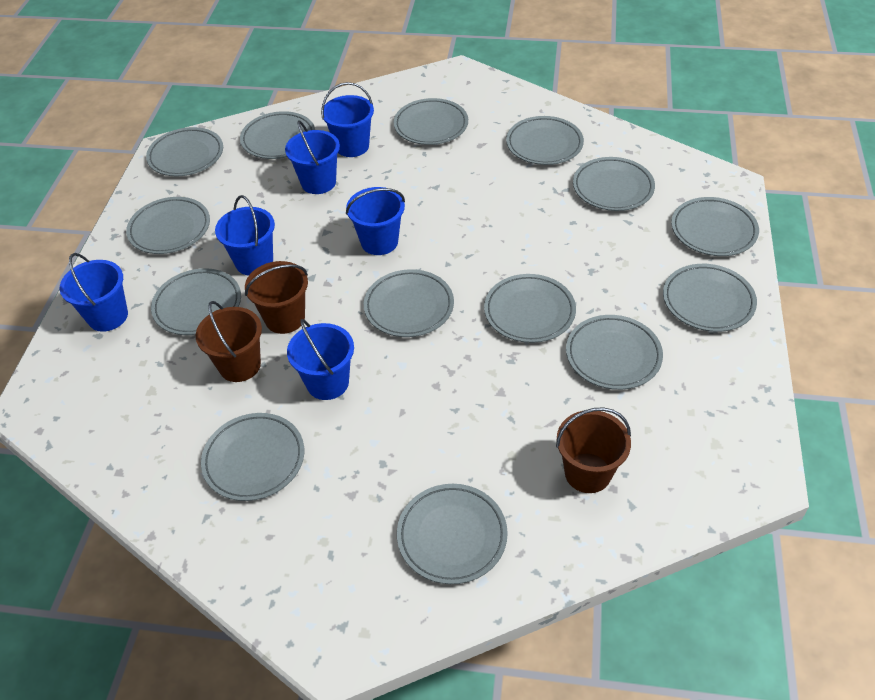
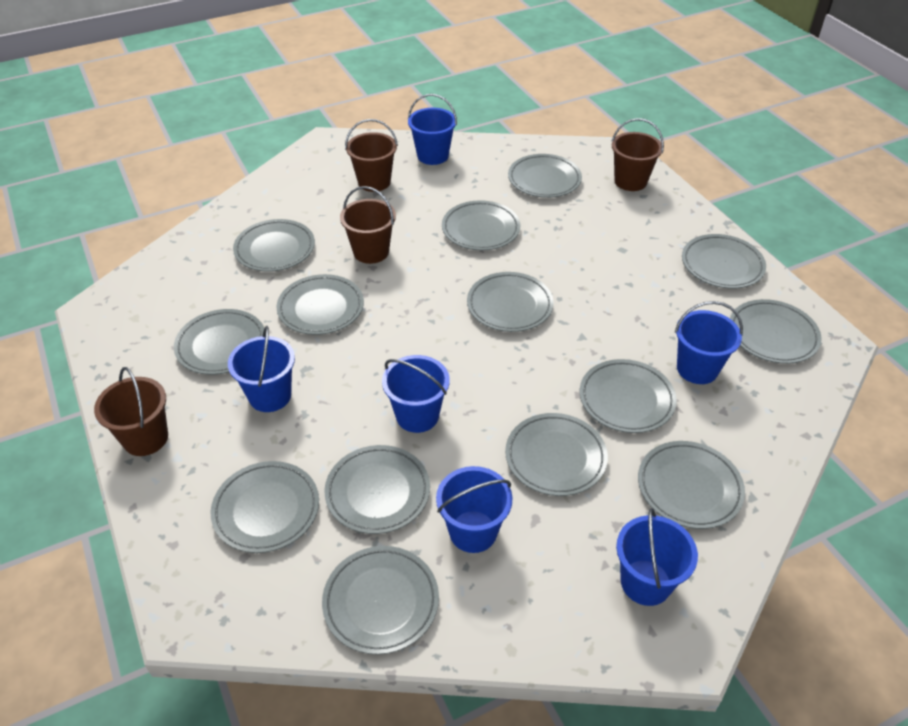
brown bucket: 3 -> 4

